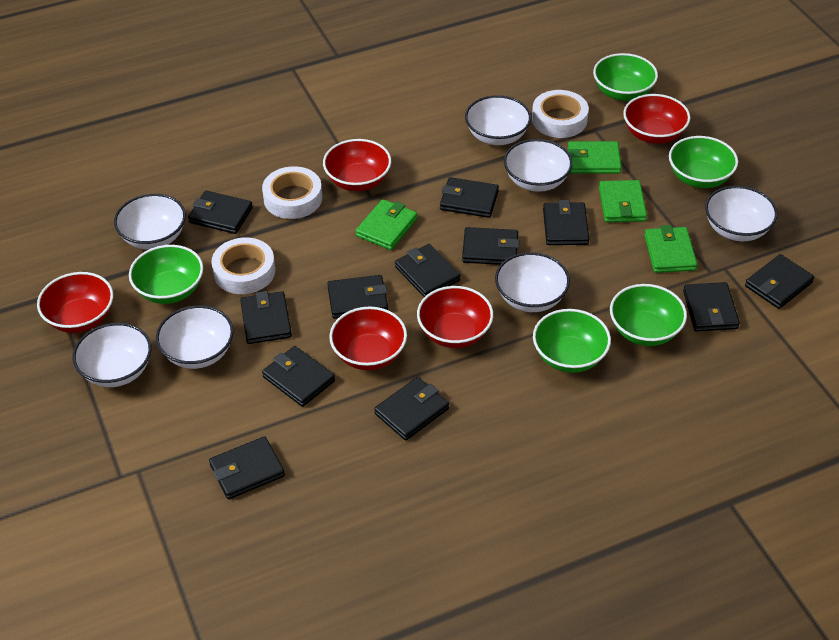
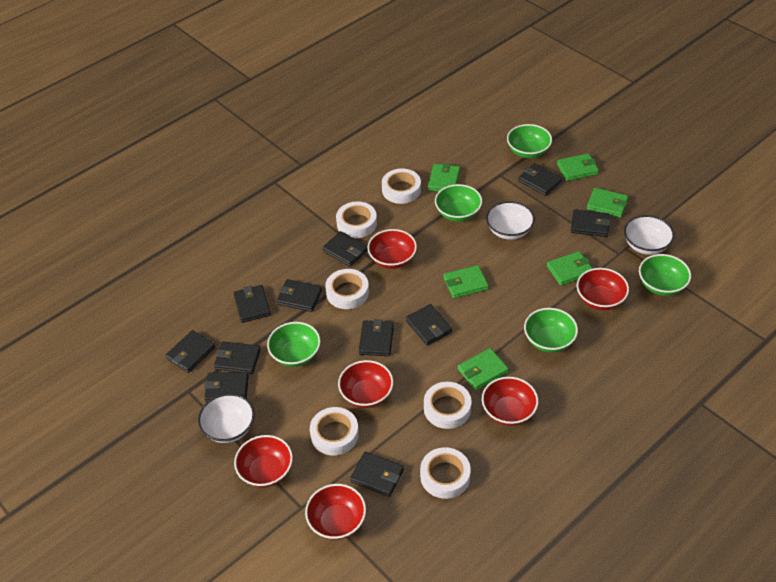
black wallet: 12 -> 11
green wallet: 4 -> 6
red bowl: 5 -> 6
white bowl: 7 -> 3
white tape: 3 -> 6

